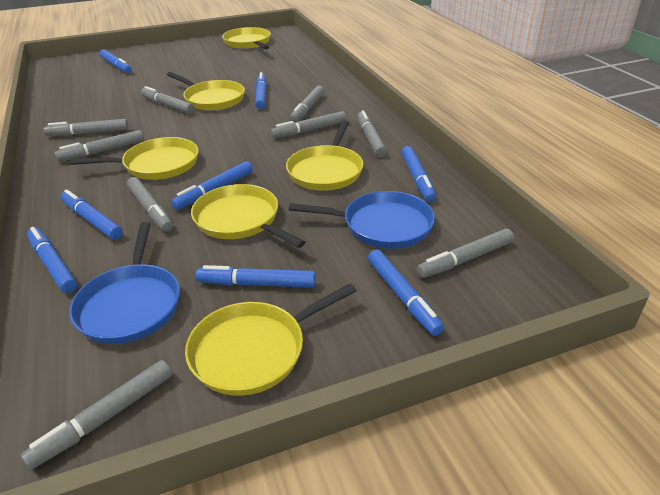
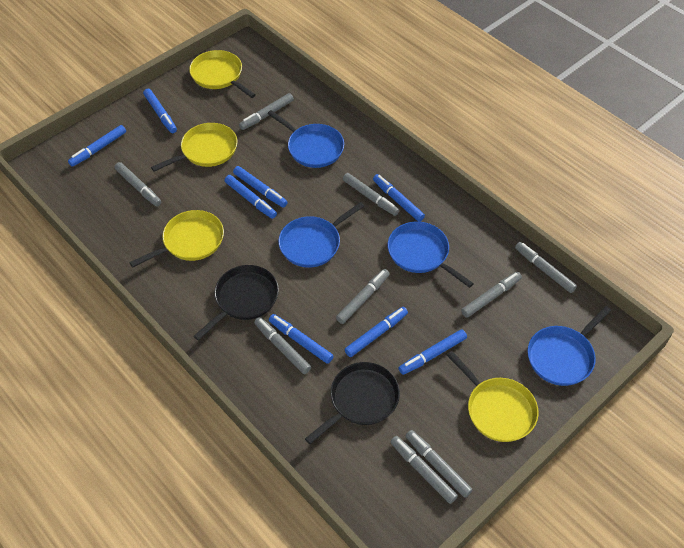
black pan: 0 -> 2
blue pan: 2 -> 4
yellow pan: 6 -> 4

